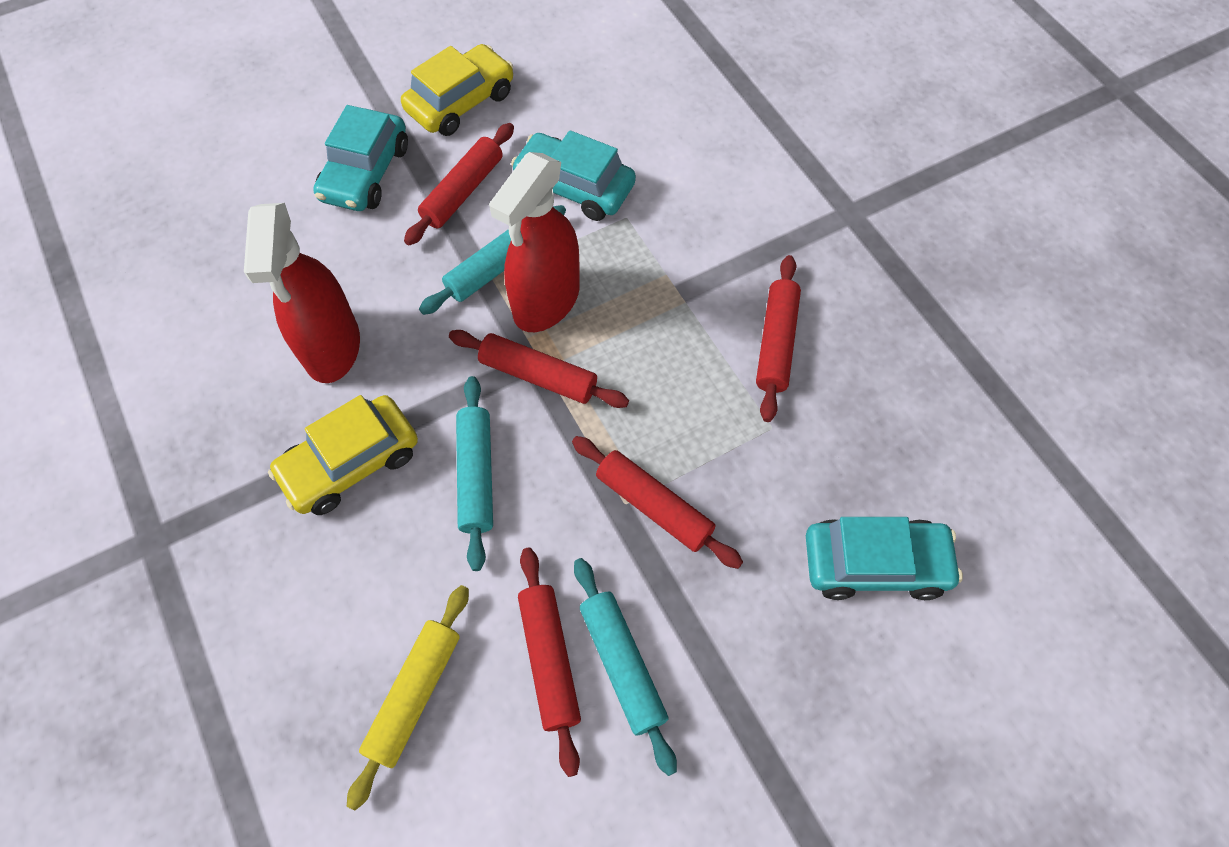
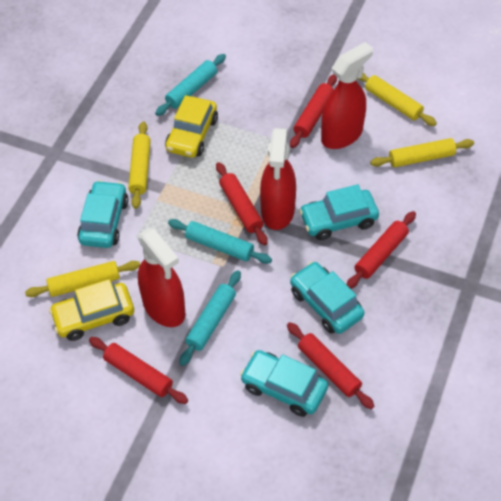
red spray bottle: 2 -> 3
turquoise car: 3 -> 4
yellow rolling pin: 1 -> 4

